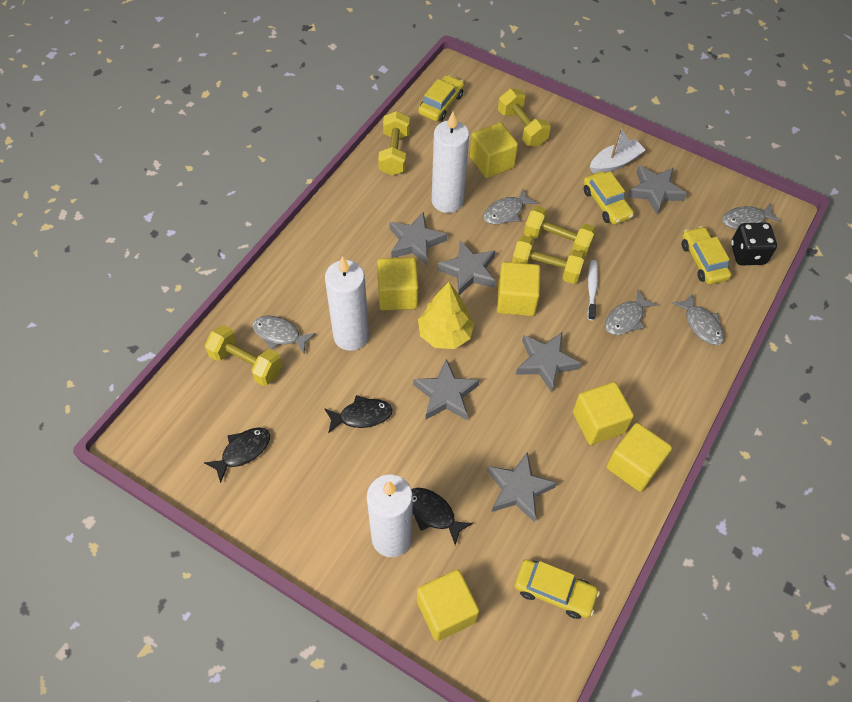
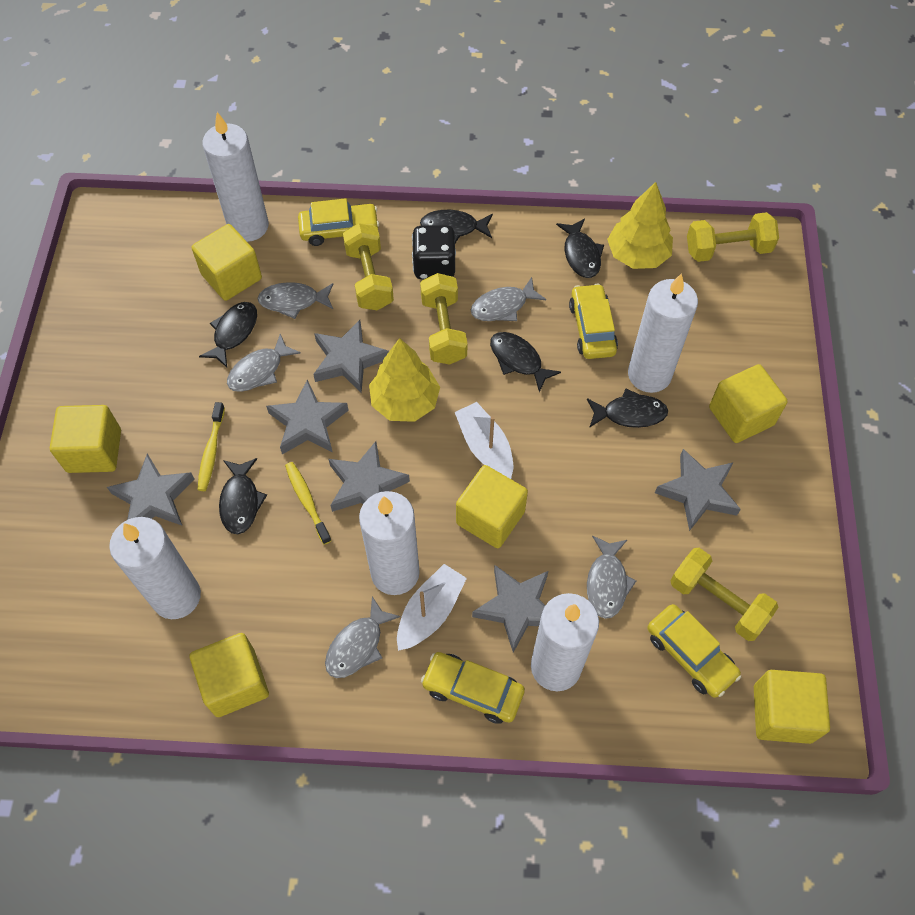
black fish: 3 -> 6
white boat: 1 -> 2
white candle: 3 -> 5
white toothbrush: 1 -> 0
yellow dumbbell: 5 -> 4
yellow toothbrush: 0 -> 2
yellow tree: 1 -> 2

